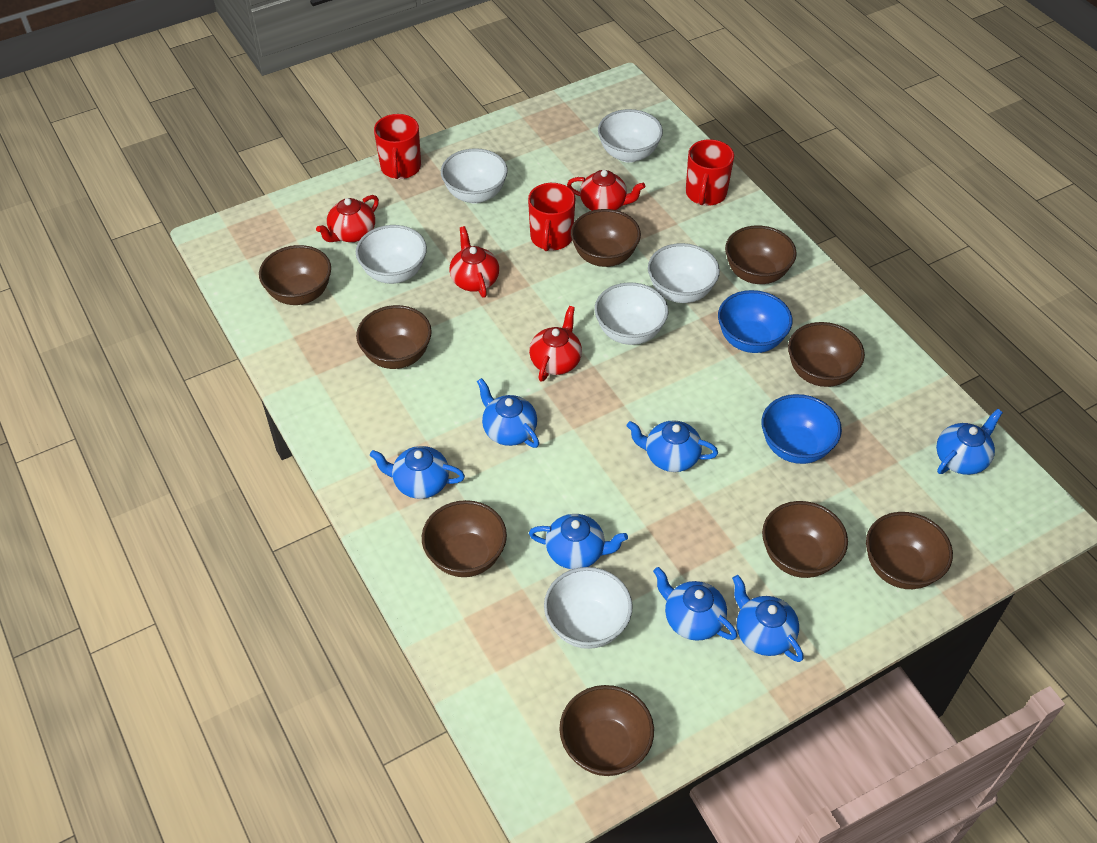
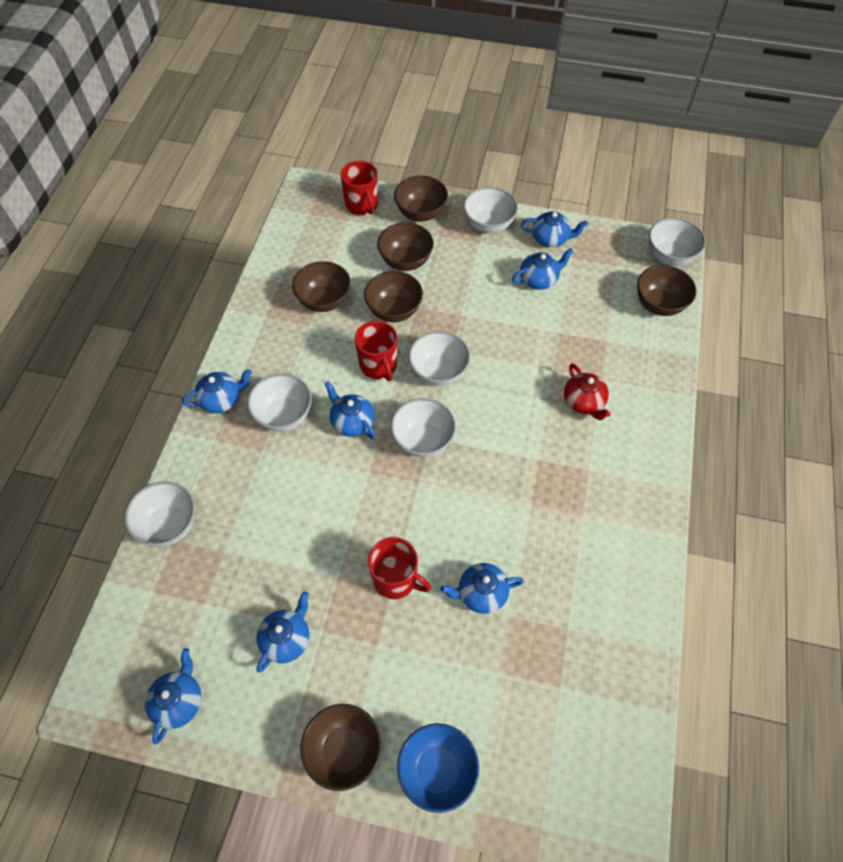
blue bowl: 2 -> 1
brown bowl: 9 -> 6
red teapot: 4 -> 1

